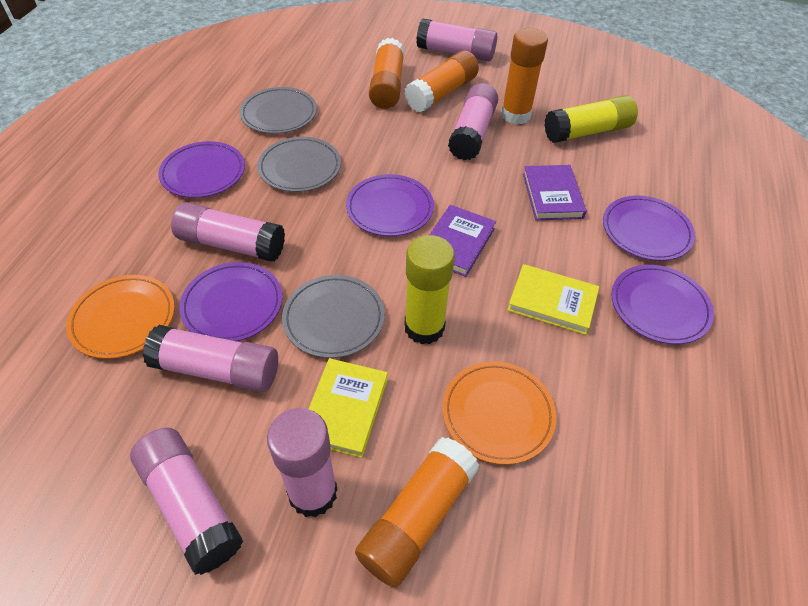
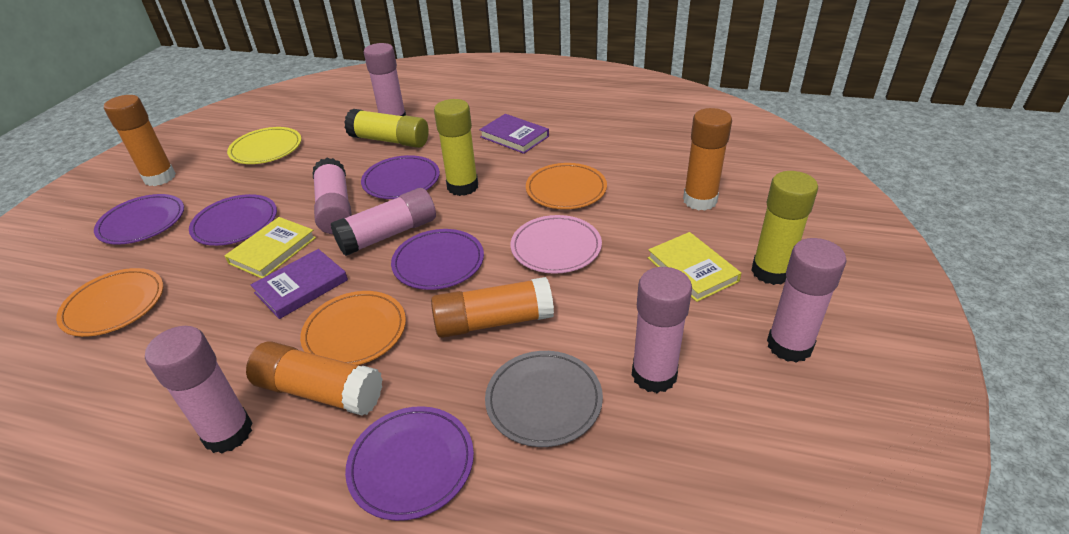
grey plate: 3 -> 1
orange plate: 2 -> 3
pink plate: 0 -> 1
yellow glue stick: 2 -> 3
yellow plate: 0 -> 1

